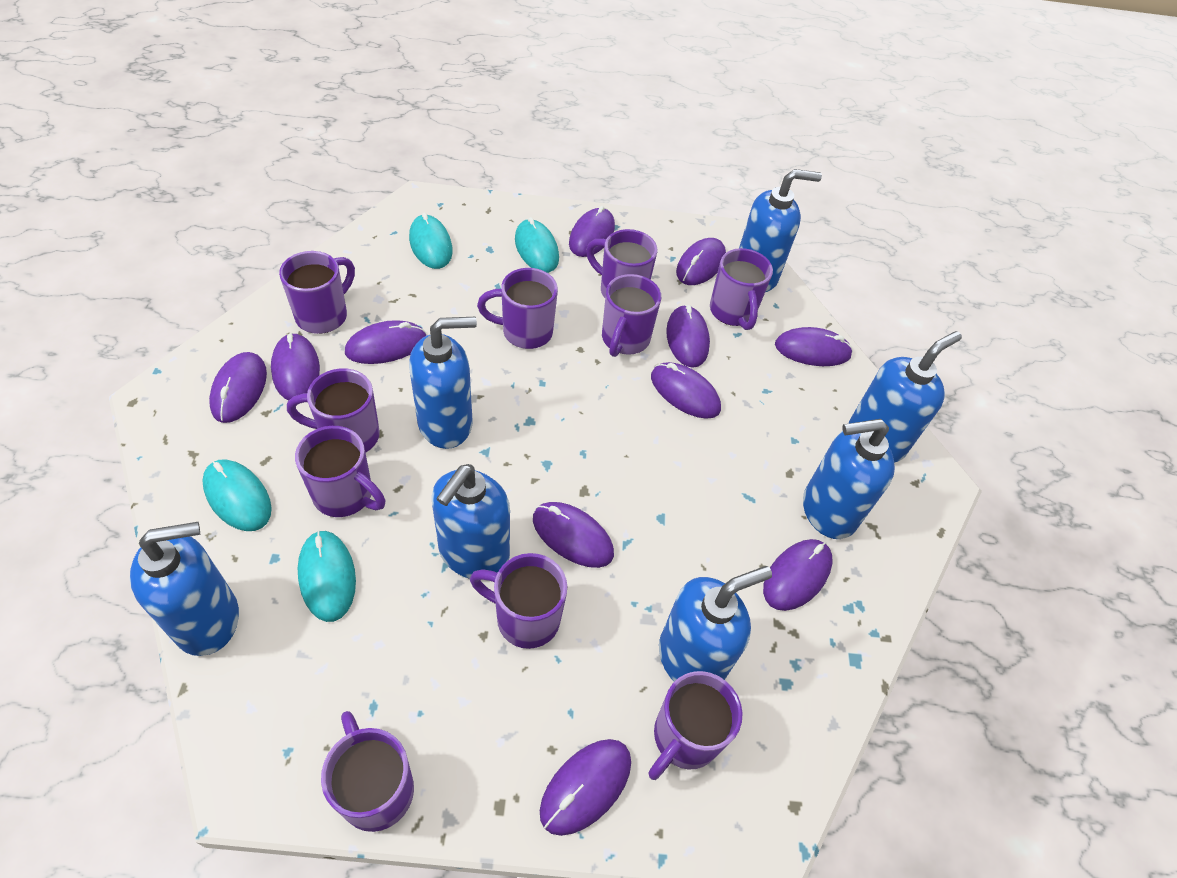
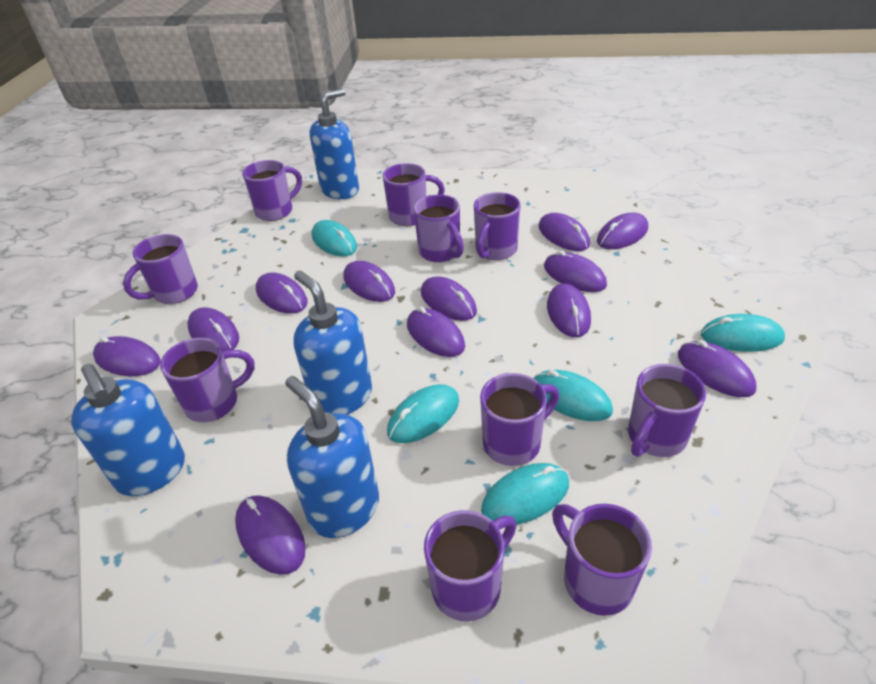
blue soap dispenser: 7 -> 4
purple mouse: 11 -> 12
turquoise mouse: 4 -> 5

